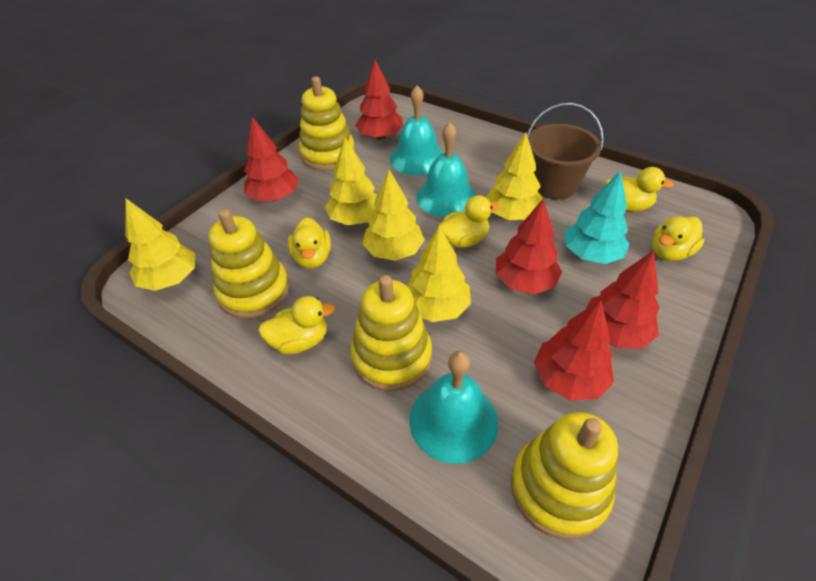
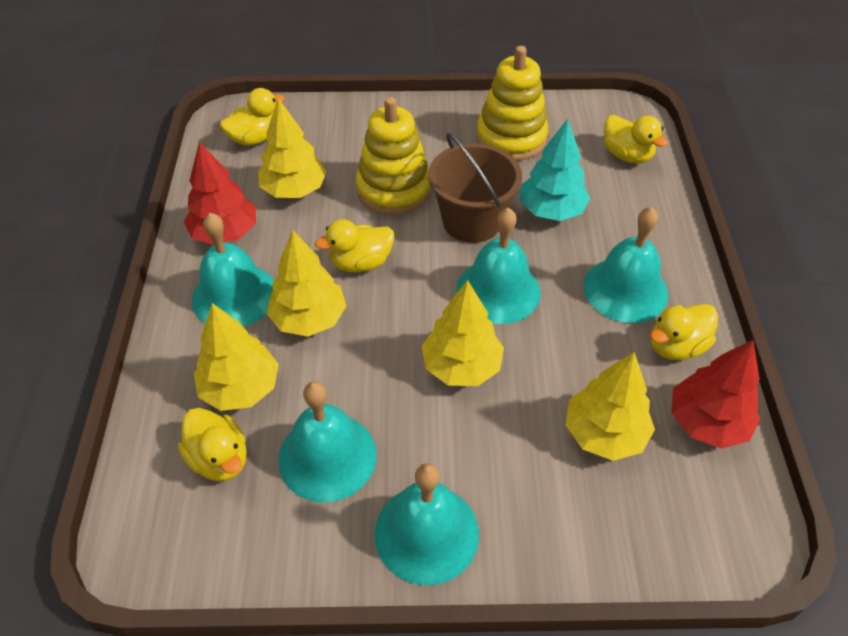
red tree: 5 -> 2
turquoise bell: 3 -> 5
yellow stacking toy: 4 -> 2

